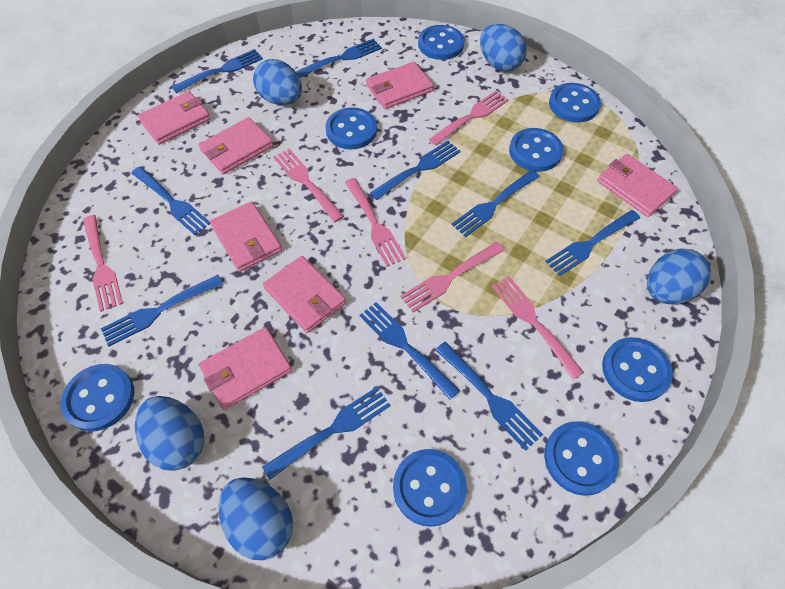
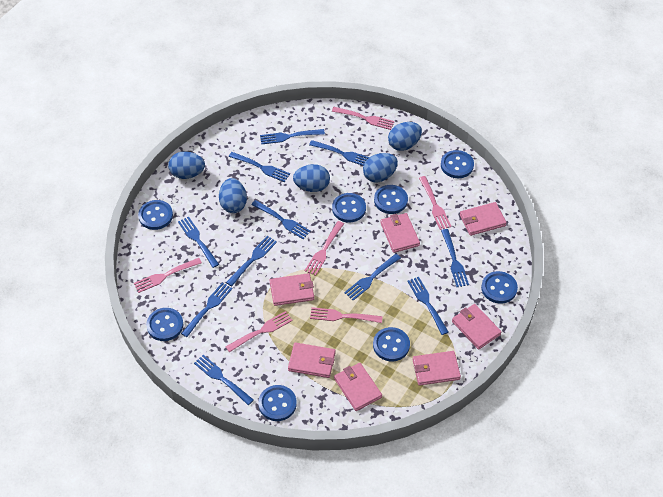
blue fork: 10 -> 11

